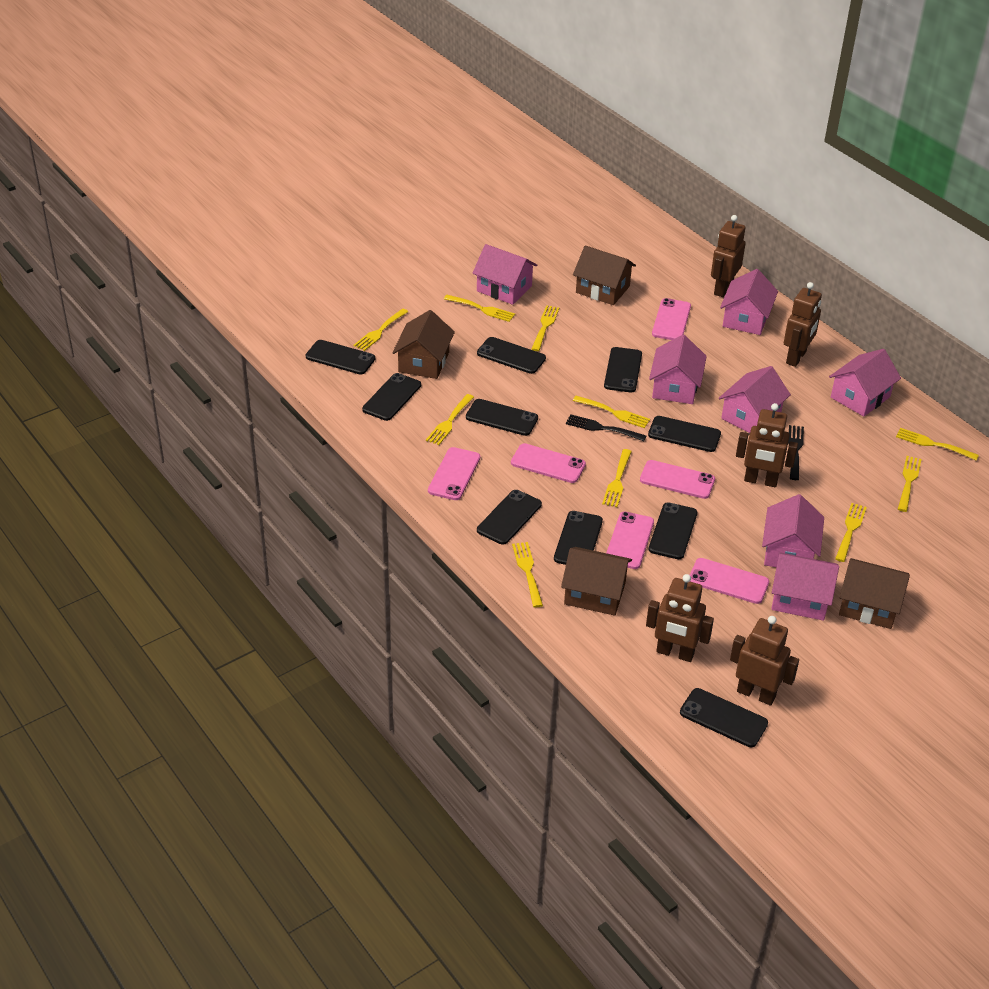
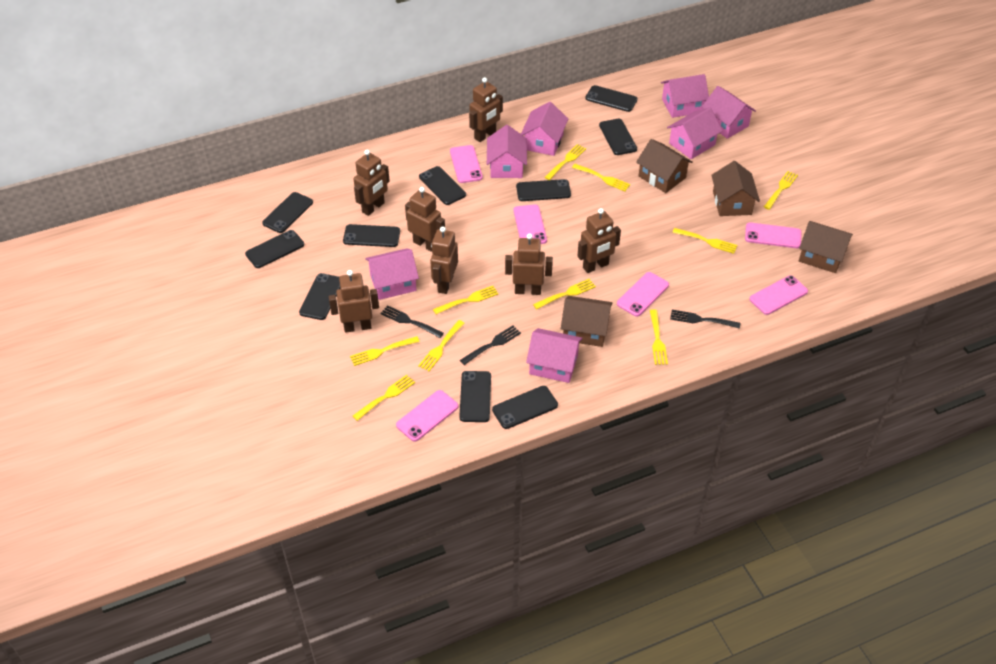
black fork: 2 -> 3
brown robot: 5 -> 7

